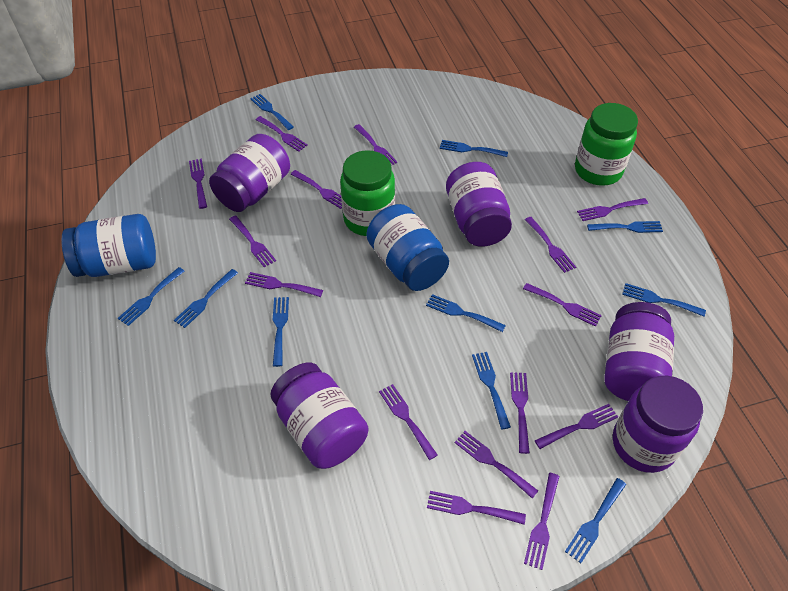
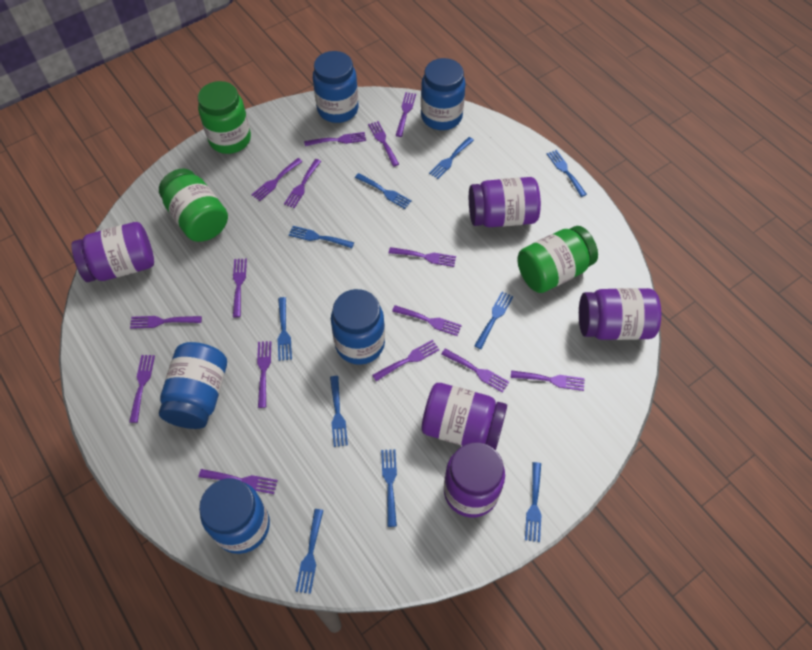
blue jar: 2 -> 5
green jar: 2 -> 3

